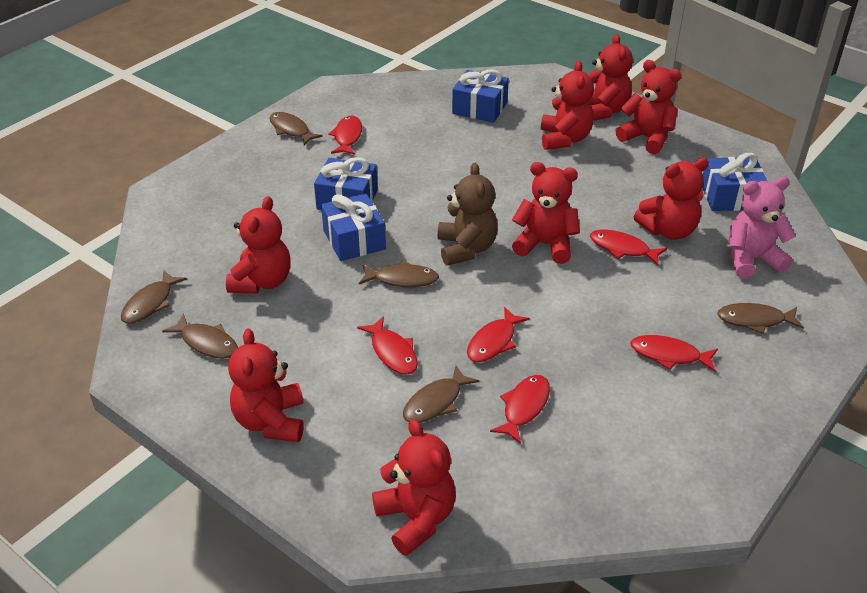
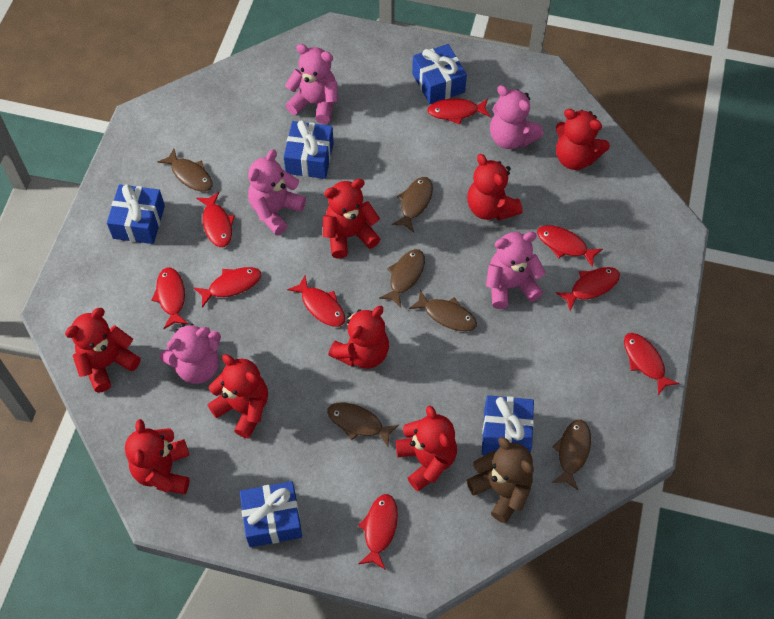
blue gift: 4 -> 5
pink teddy bear: 1 -> 5
red fish: 6 -> 9

